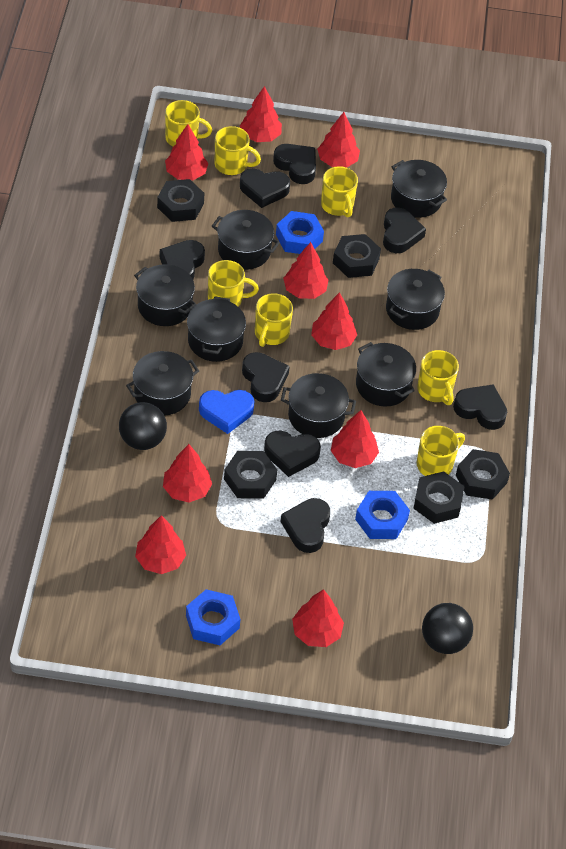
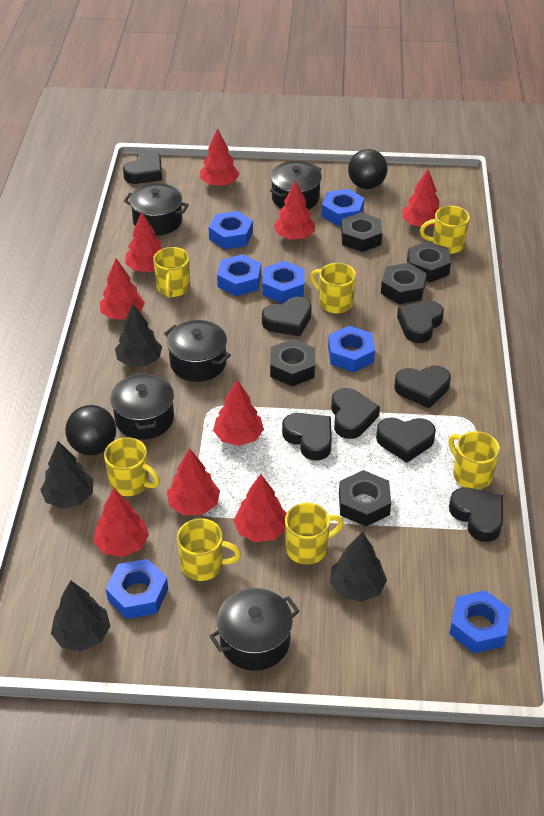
black pot: 8 -> 5
black tree: 0 -> 4
blue heart: 1 -> 0
blue nut: 3 -> 7

